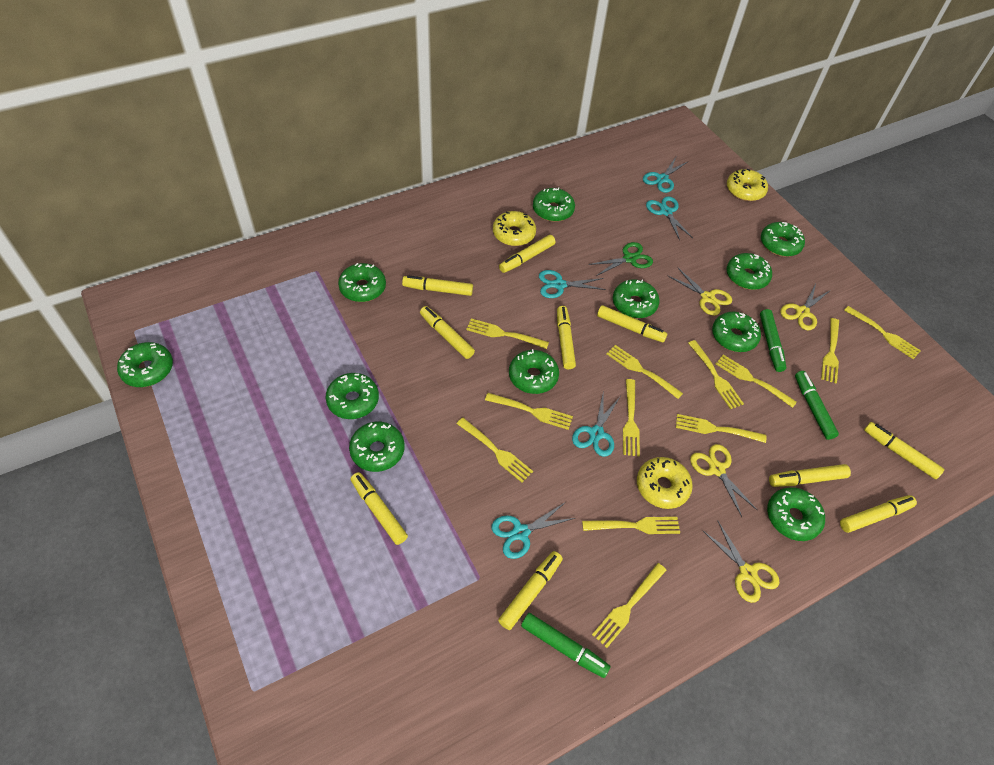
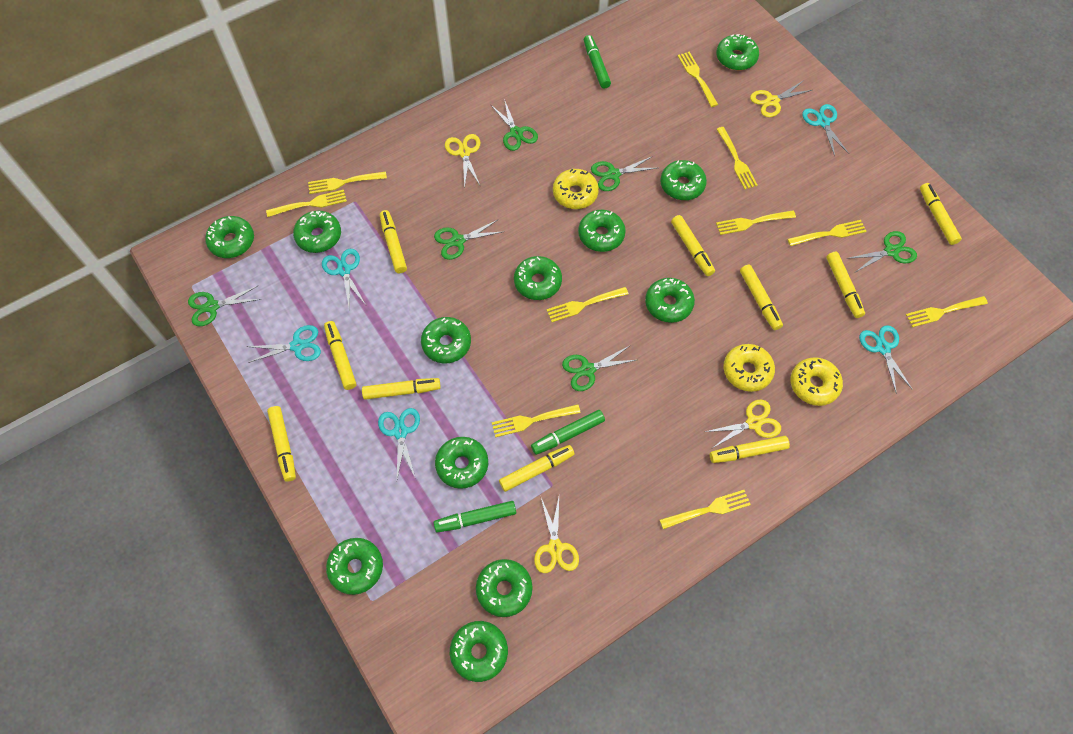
green donut: 11 -> 12
green scissors: 1 -> 6
yellow fork: 12 -> 10

